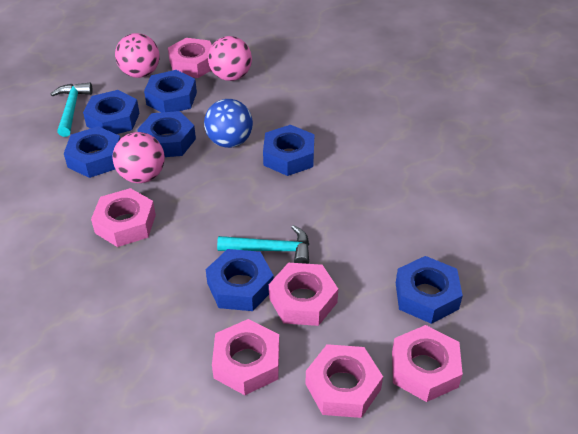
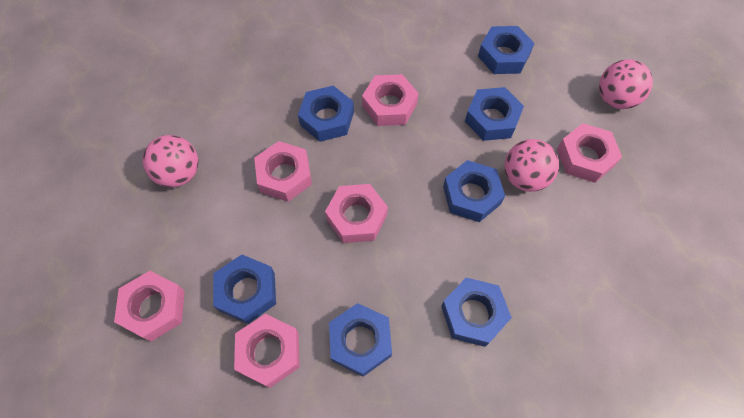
blue ball: 1 -> 0
turquoise hammer: 2 -> 0

